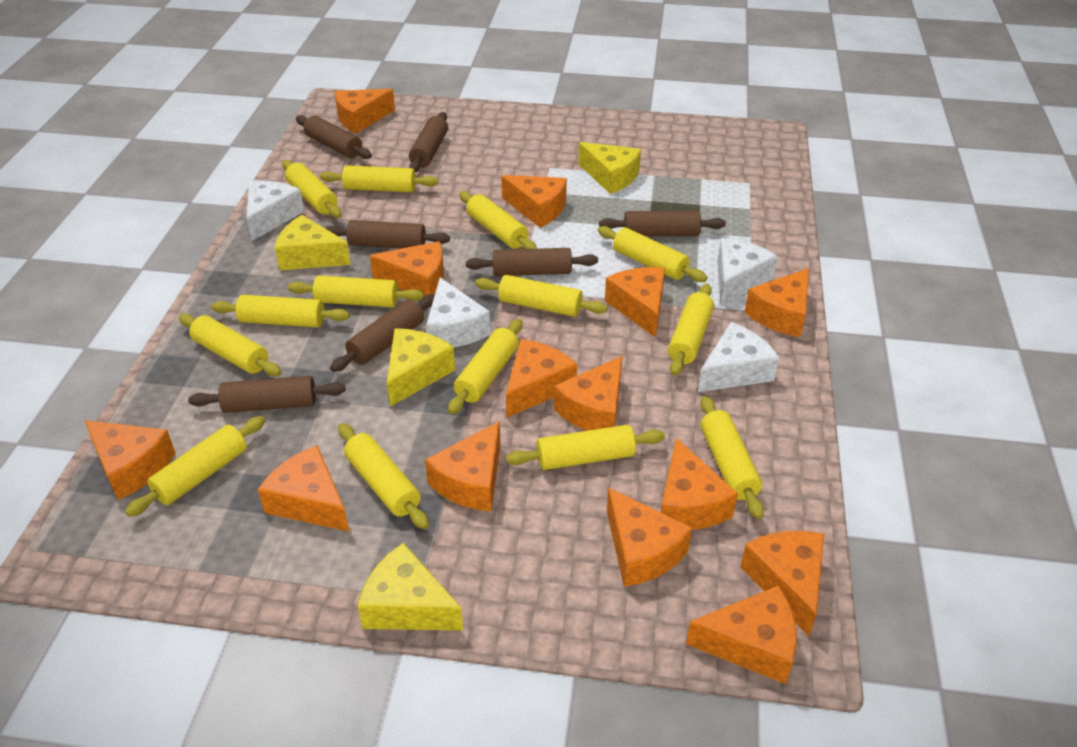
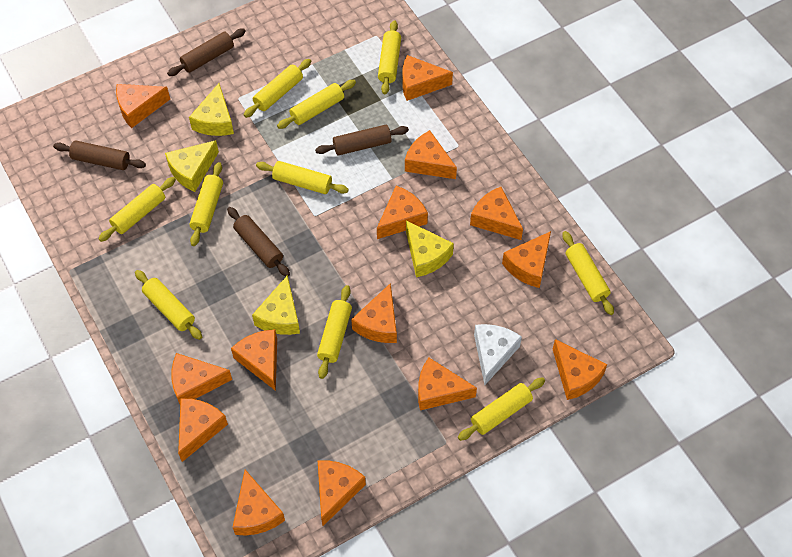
brown rolling pin: 7 -> 4
white cheese: 4 -> 1
yellow rolling pin: 14 -> 10

